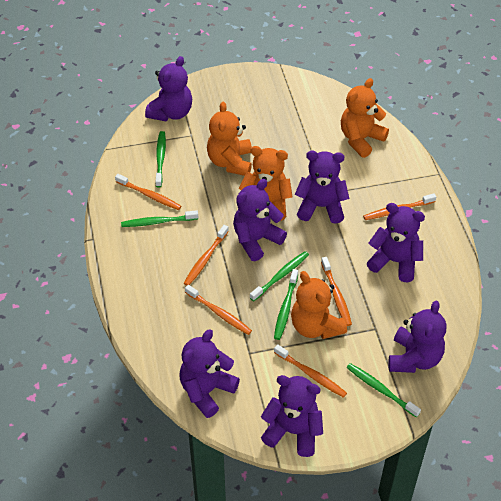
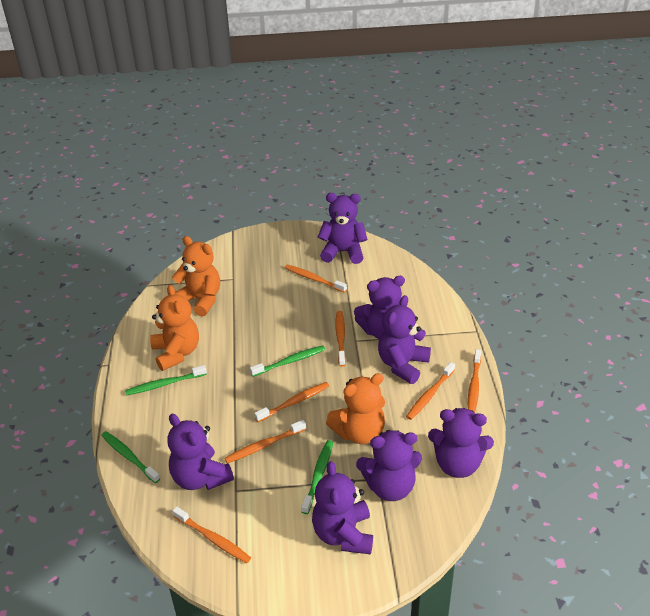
green toothbrush: 5 -> 4
orange teddy bear: 4 -> 3
orange toothbrush: 6 -> 7

